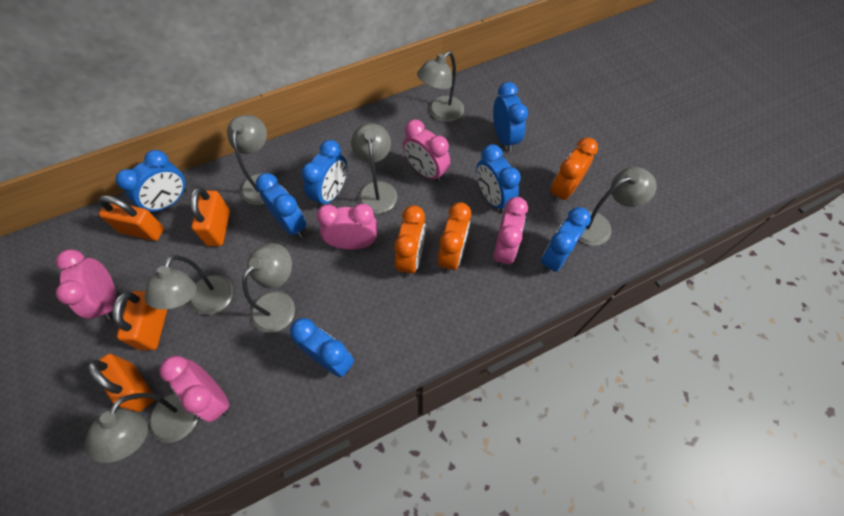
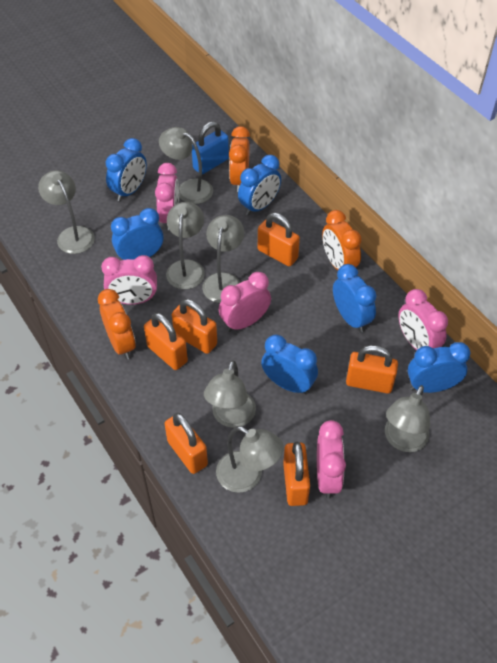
blue clock: 7 -> 6
blue padlock: 0 -> 1
orange padlock: 4 -> 6

